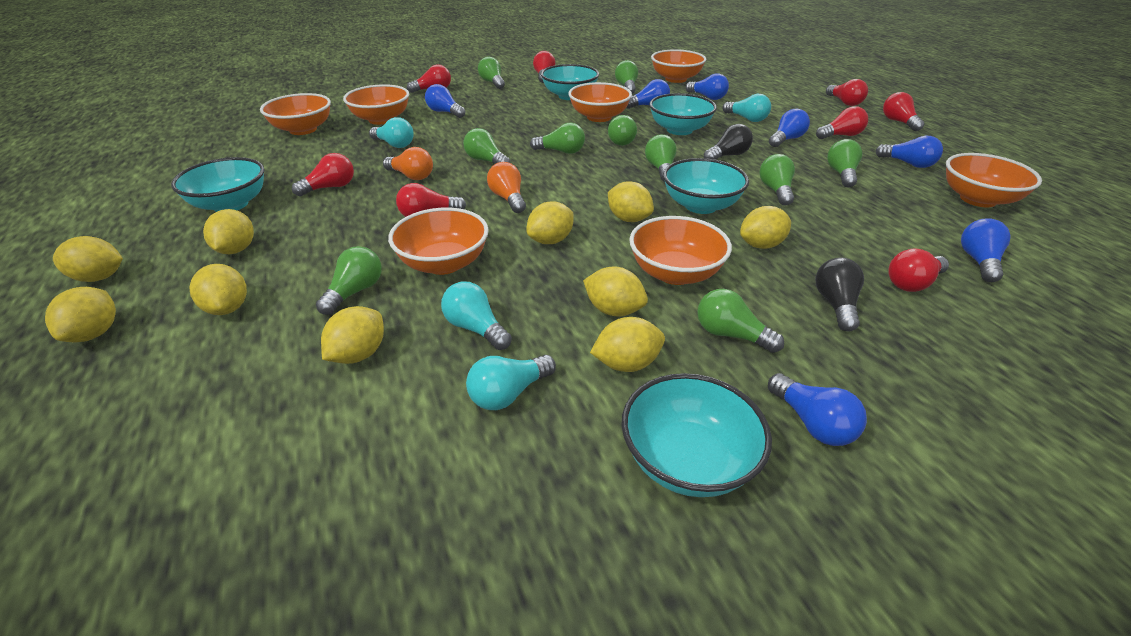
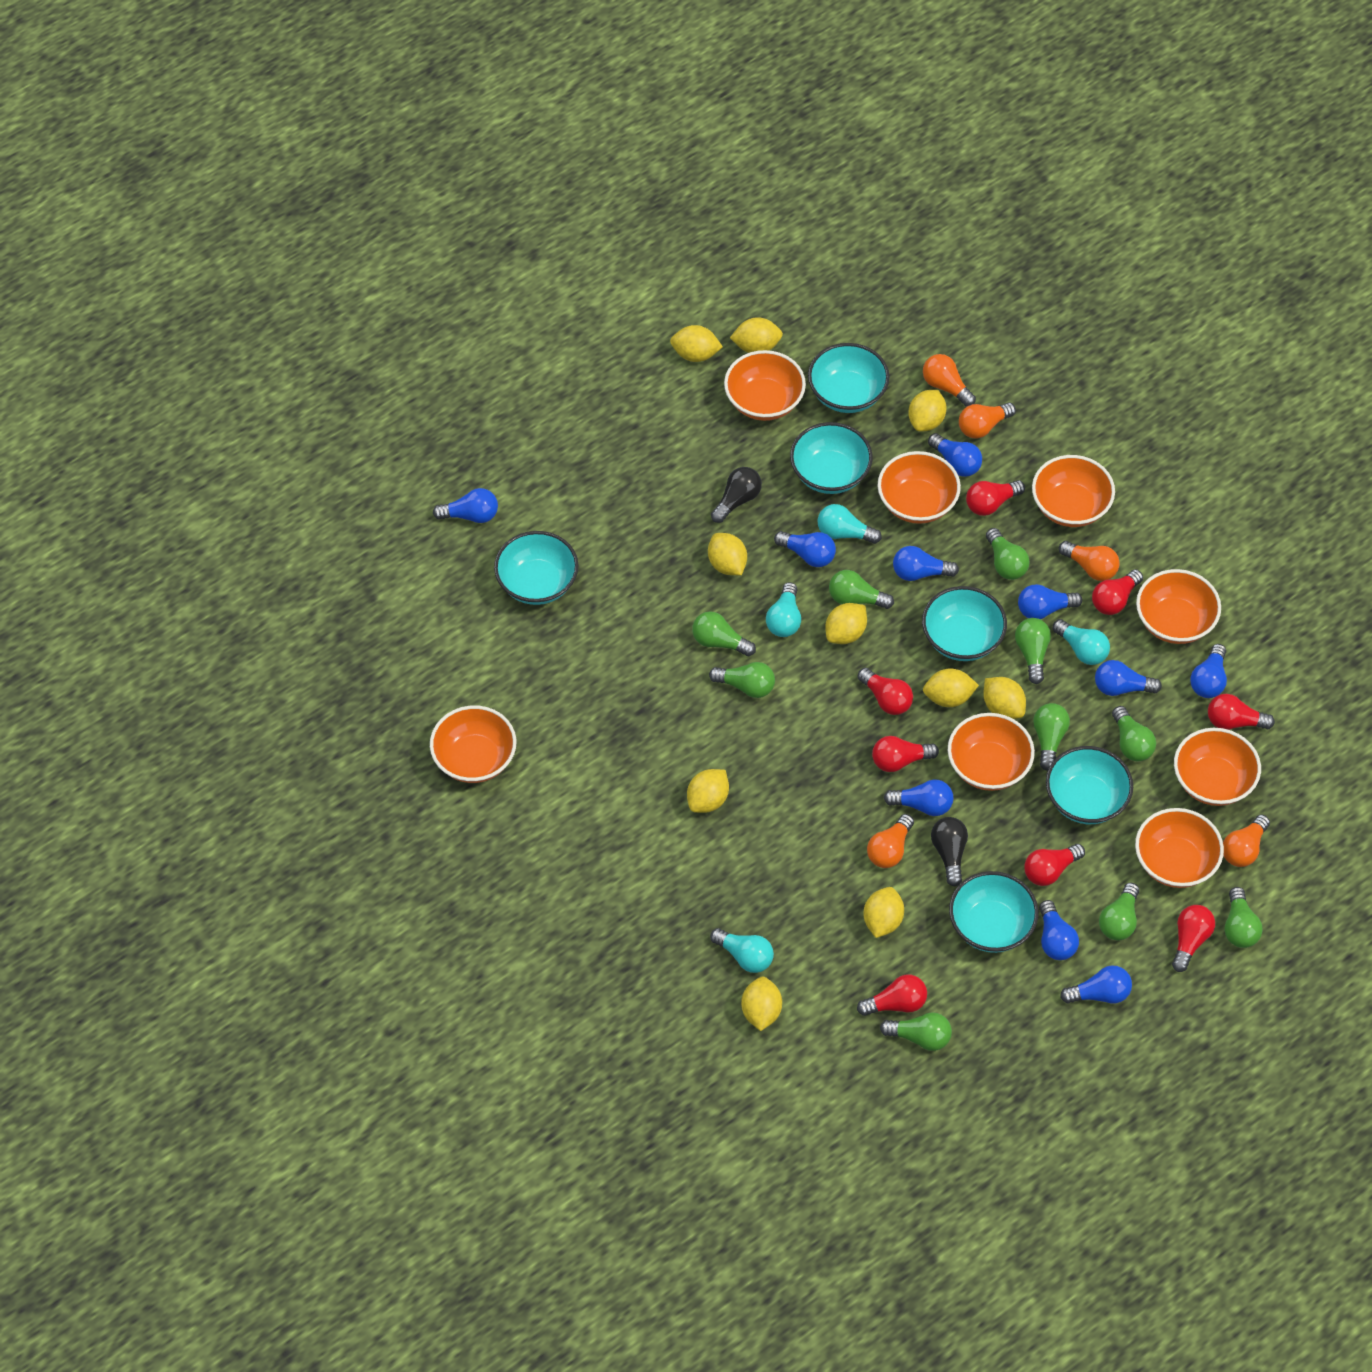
blue light bulb: 7 -> 10
orange bowl: 7 -> 8
orange light bulb: 2 -> 5
turquoise bowl: 5 -> 6

